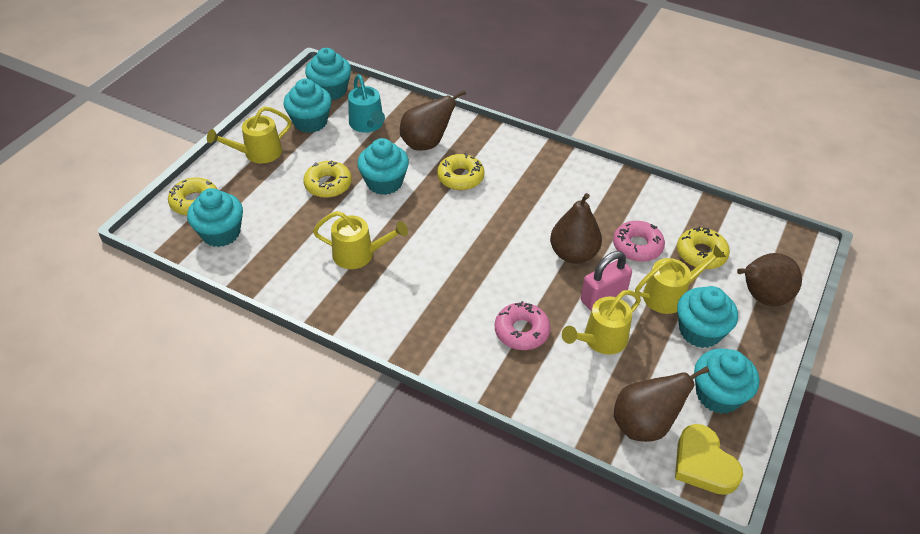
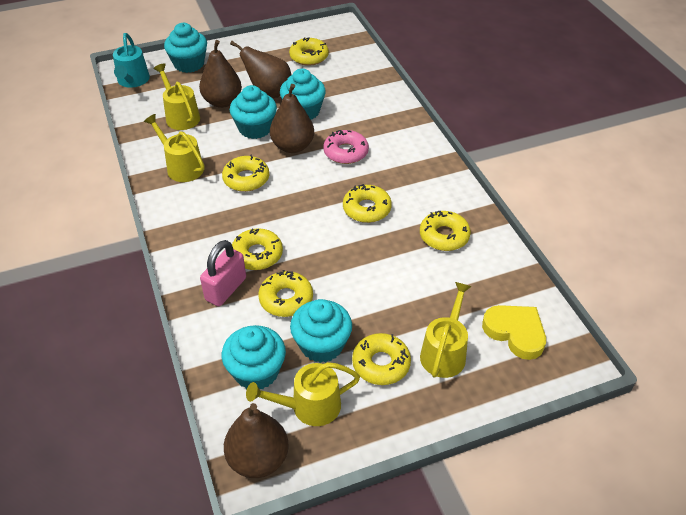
pink donut: 2 -> 1
turquoise cupcake: 6 -> 5
yellow donut: 4 -> 7

